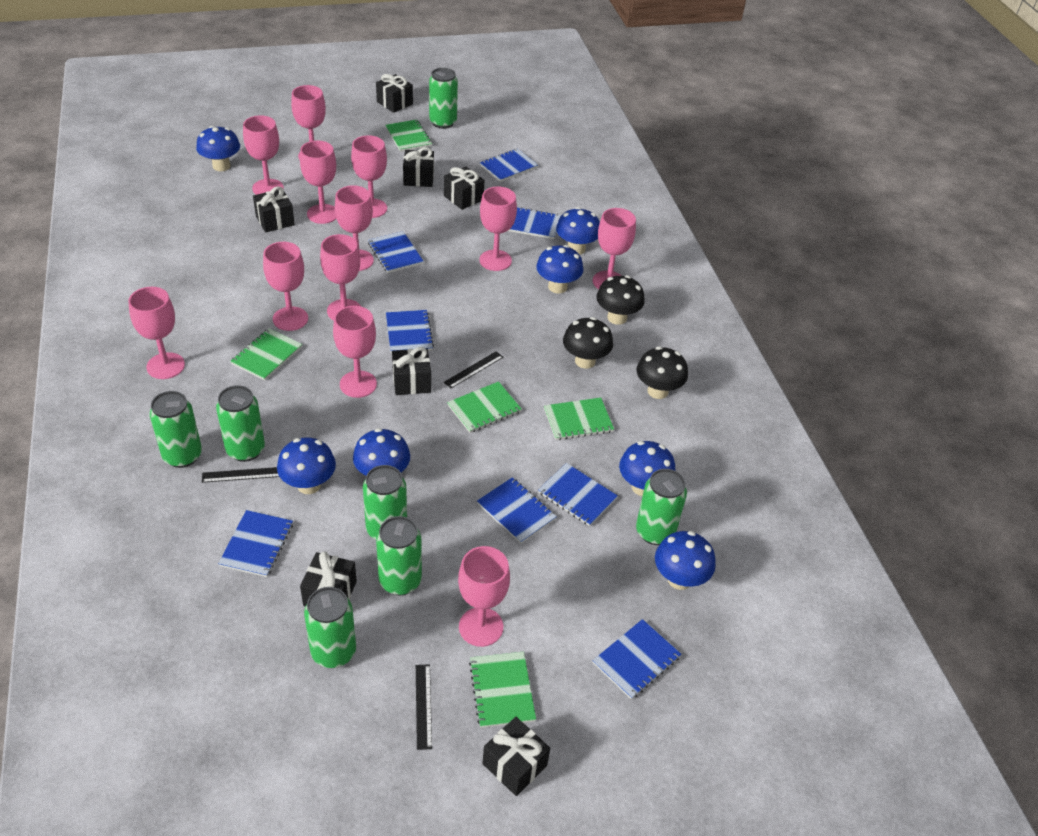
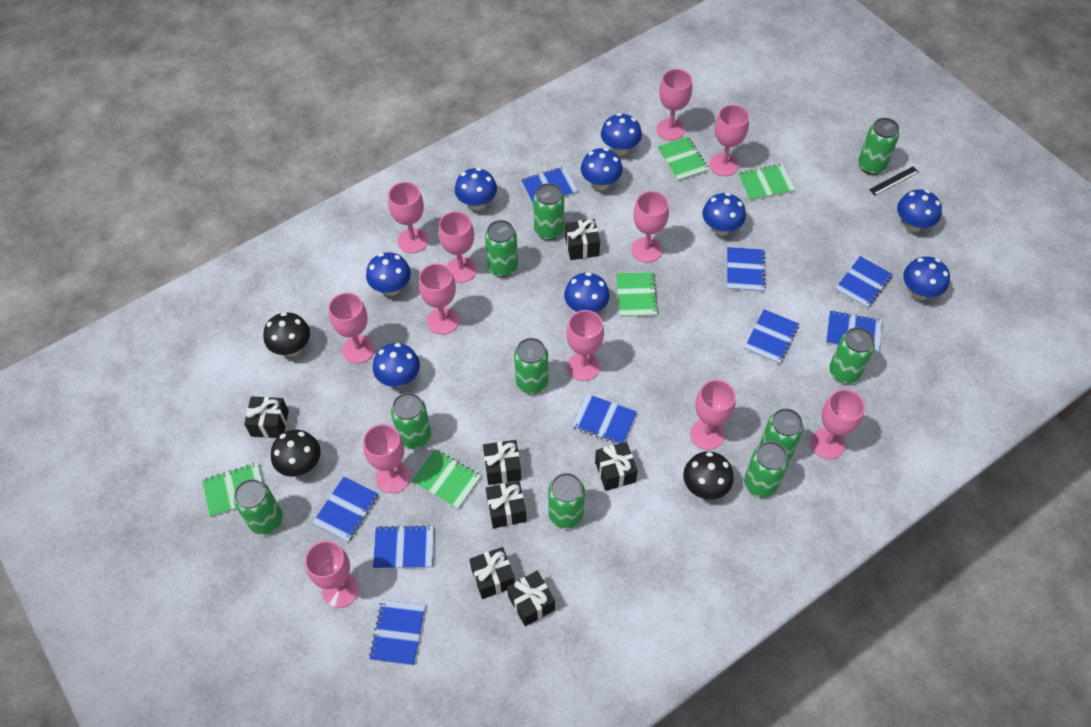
black ruler: 3 -> 1
blue mushroom: 7 -> 9
blue notebook: 8 -> 9
green can: 7 -> 10

